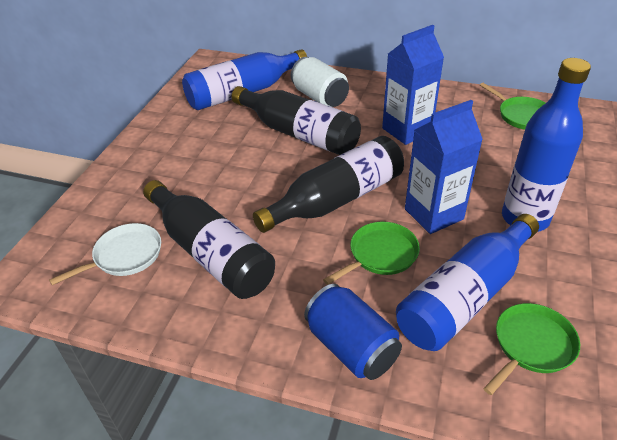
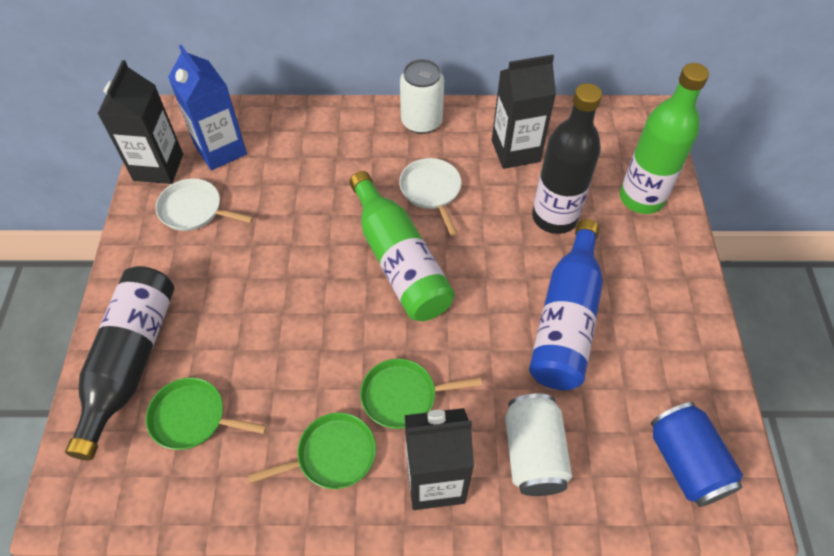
black bottle: 3 -> 2
black carton: 0 -> 3
blue bottle: 3 -> 1
blue carton: 2 -> 1
green bottle: 0 -> 2
white can: 1 -> 2
white pan: 1 -> 2

